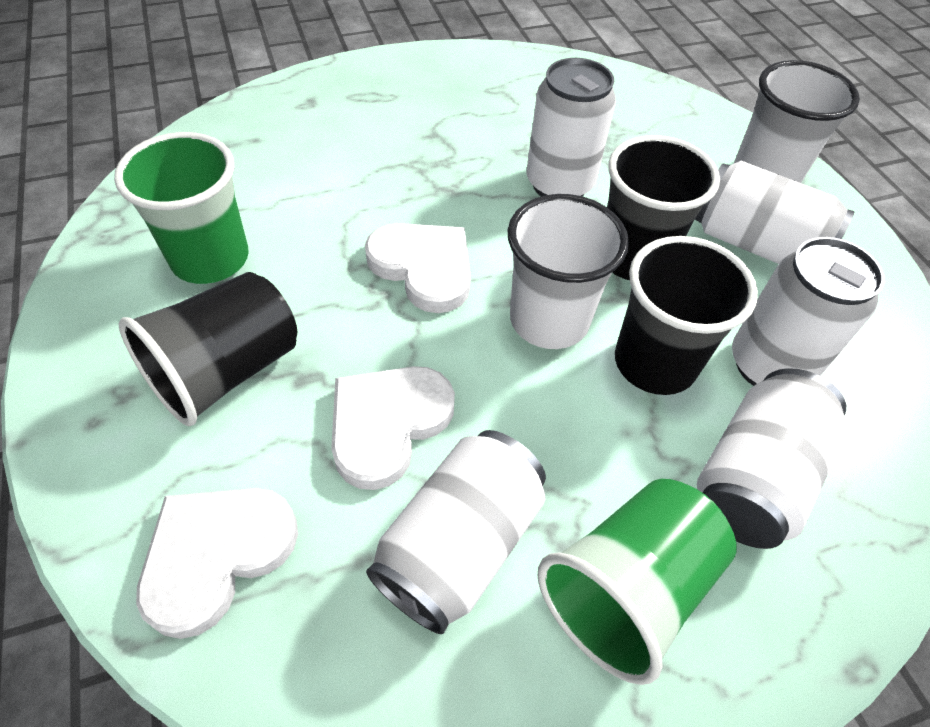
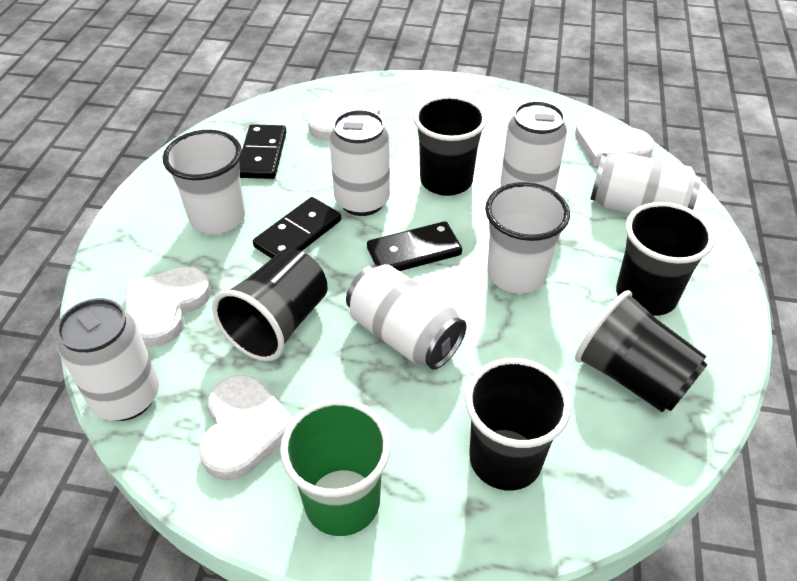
black cup: 3 -> 5
black domino: 0 -> 3
green cup: 2 -> 1
white heart: 3 -> 4

